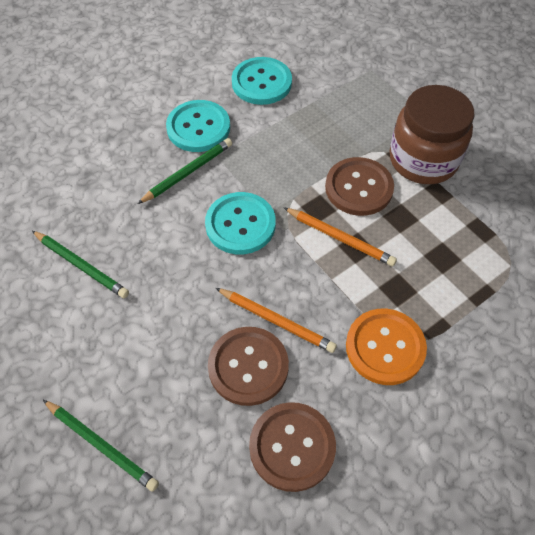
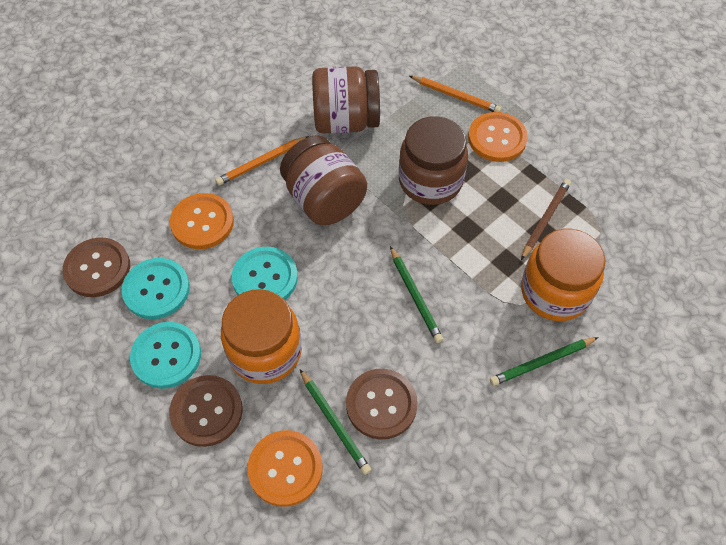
brown jar: 1 -> 3
brown pencil: 0 -> 1
orange button: 1 -> 3
orange jar: 0 -> 2

